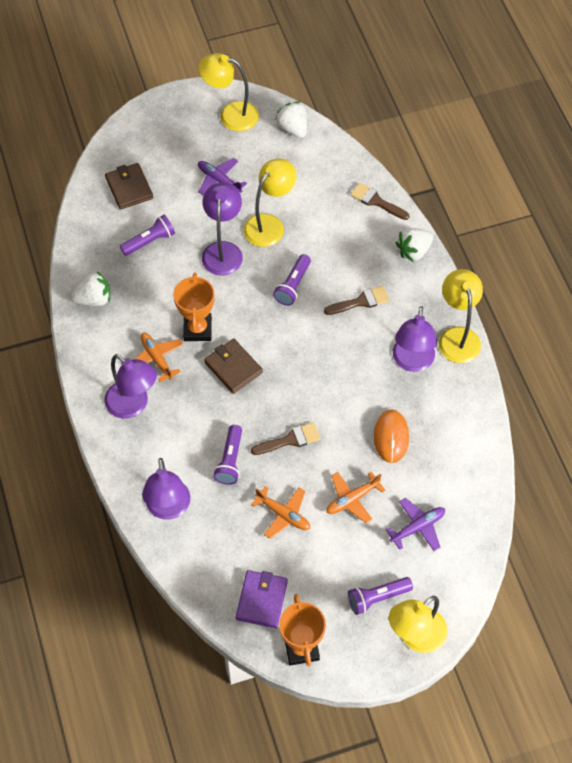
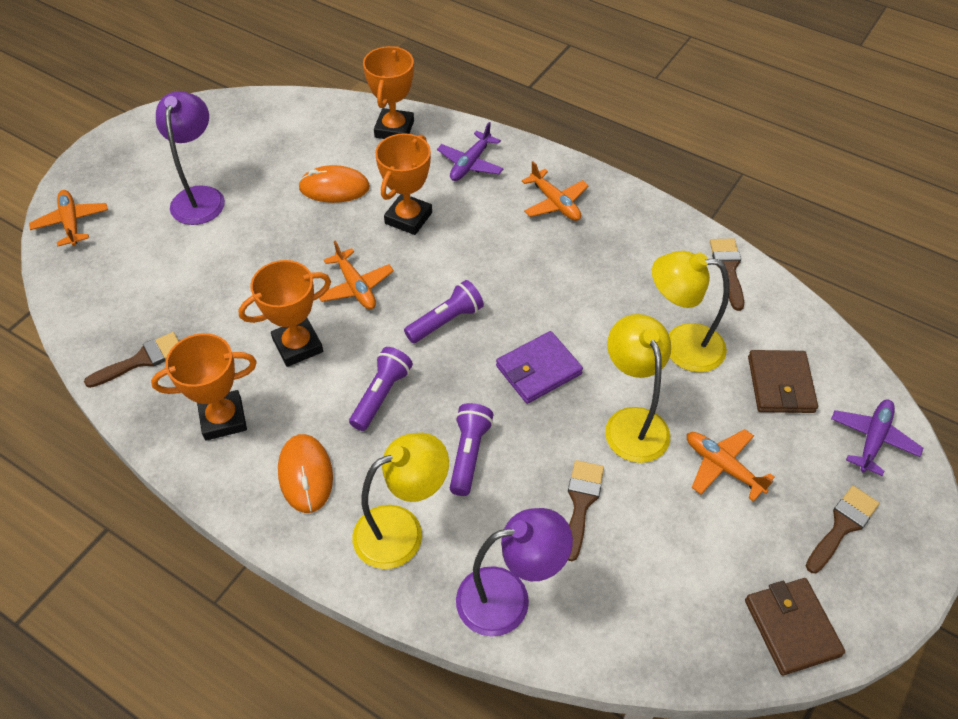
brown brush: 3 -> 4
orange mouse: 1 -> 2
orange plane: 3 -> 4
orange trophy: 2 -> 4
purple flashlight: 4 -> 3
purple lamp: 4 -> 2
white strawberry: 3 -> 0
yellow lamp: 4 -> 3

